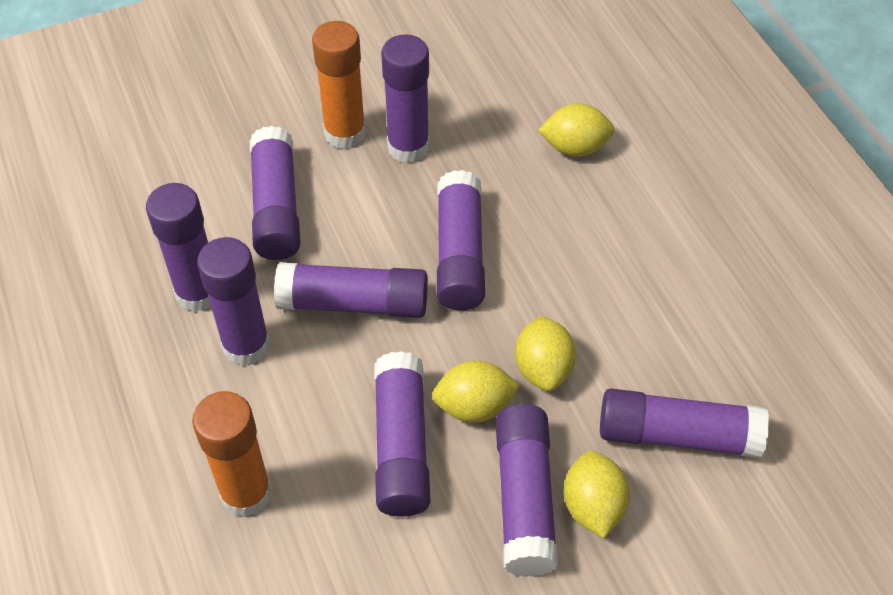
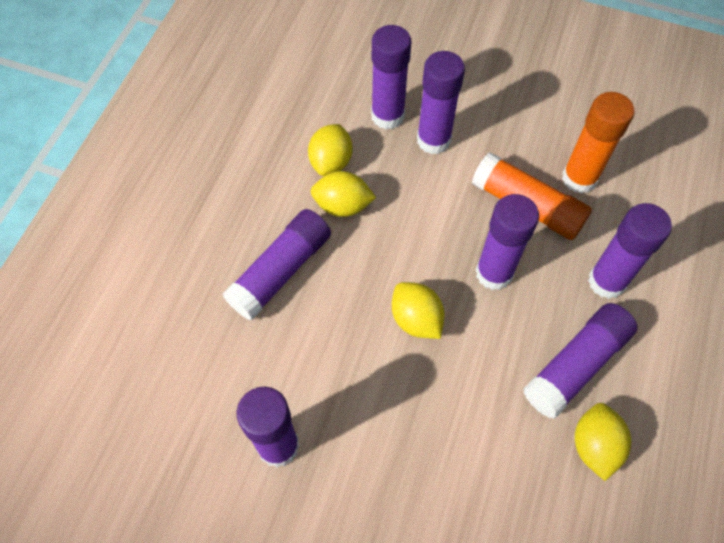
purple glue stick: 9 -> 7

